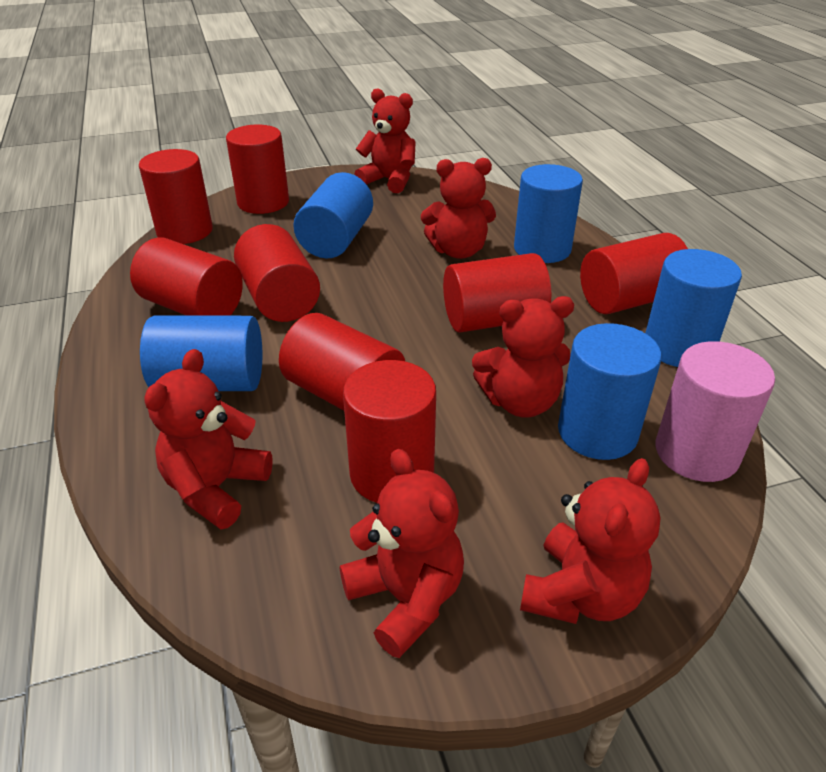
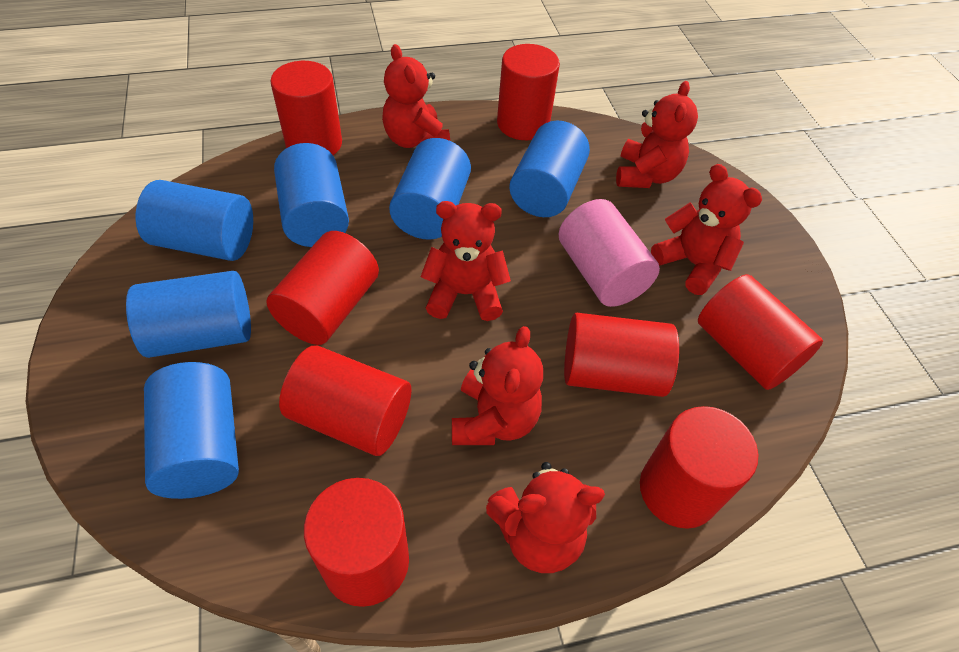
blue cylinder: 5 -> 6

